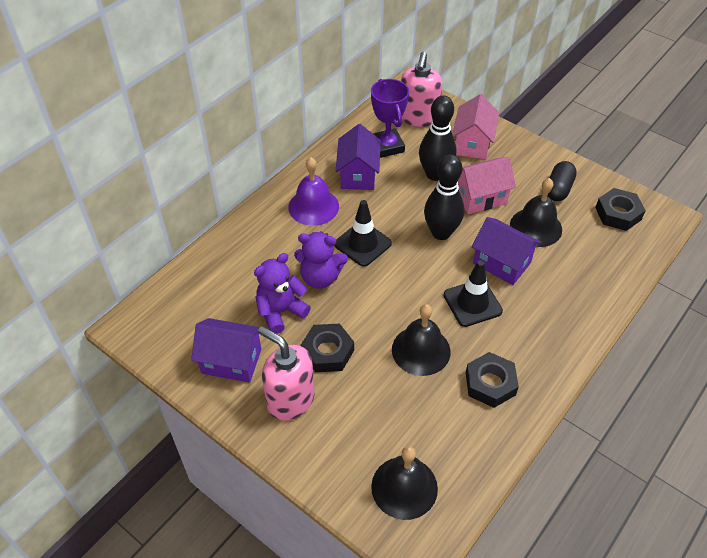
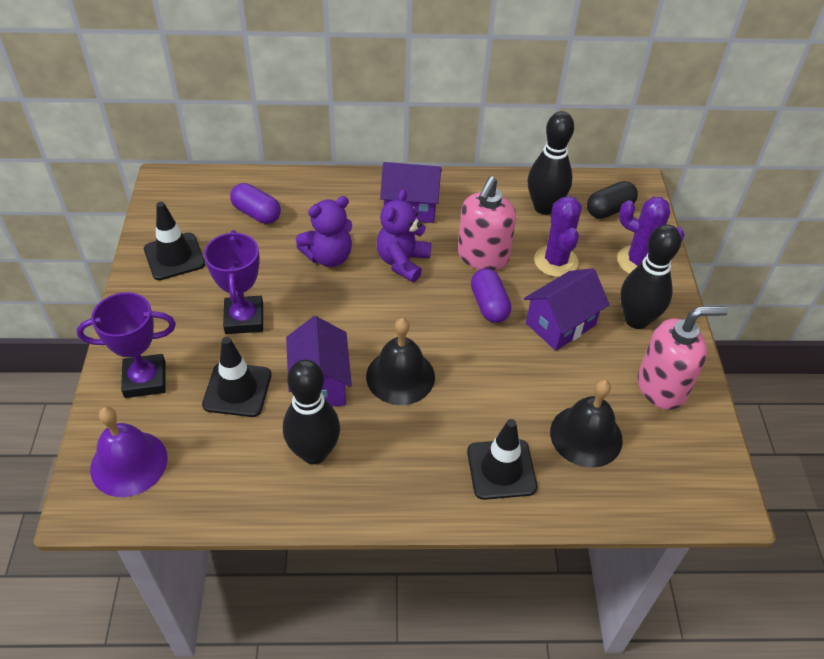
black bell: 3 -> 2
black bowling pin: 2 -> 3
black nut: 3 -> 0
black traffic cone: 2 -> 3
pink house: 2 -> 0
purple cactus: 0 -> 2
purple capsule: 0 -> 2
purple trophy: 1 -> 2

